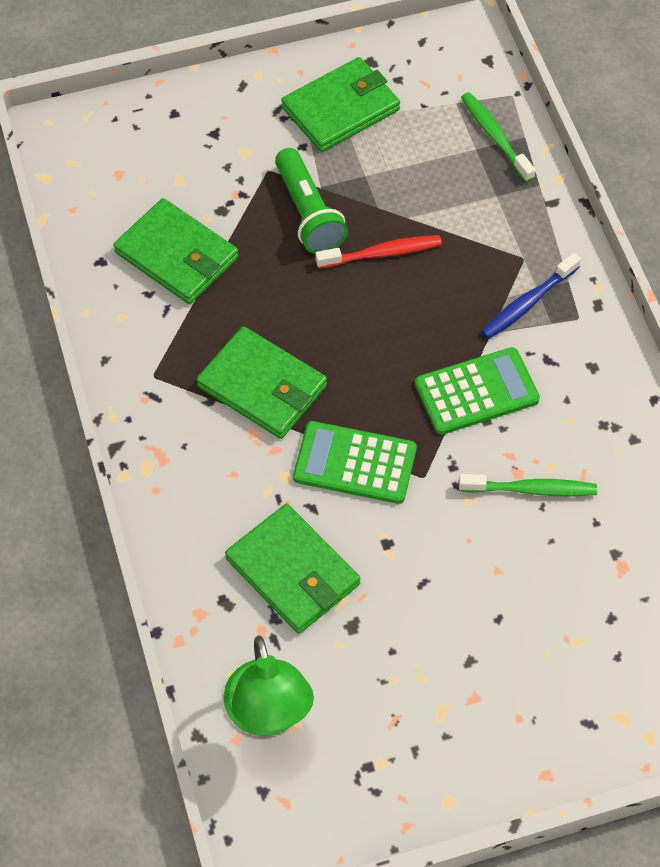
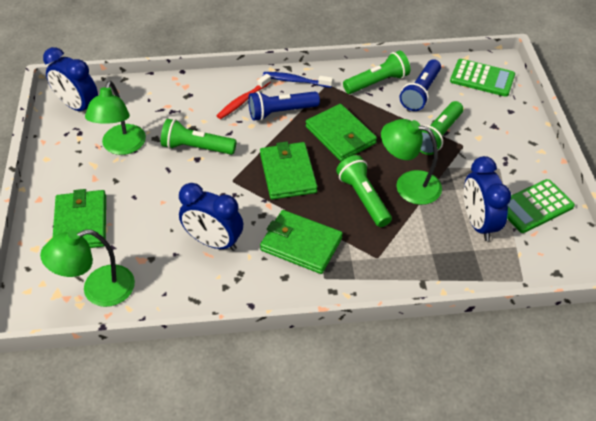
blue clock: 0 -> 3
blue flashlight: 0 -> 2
green flashlight: 1 -> 4
green lamp: 1 -> 3
green toothbrush: 2 -> 0

